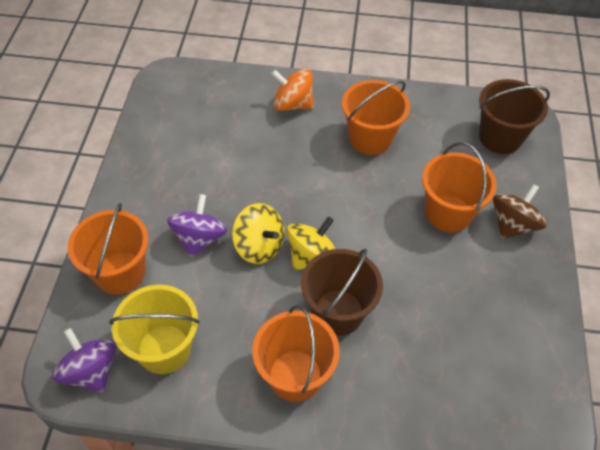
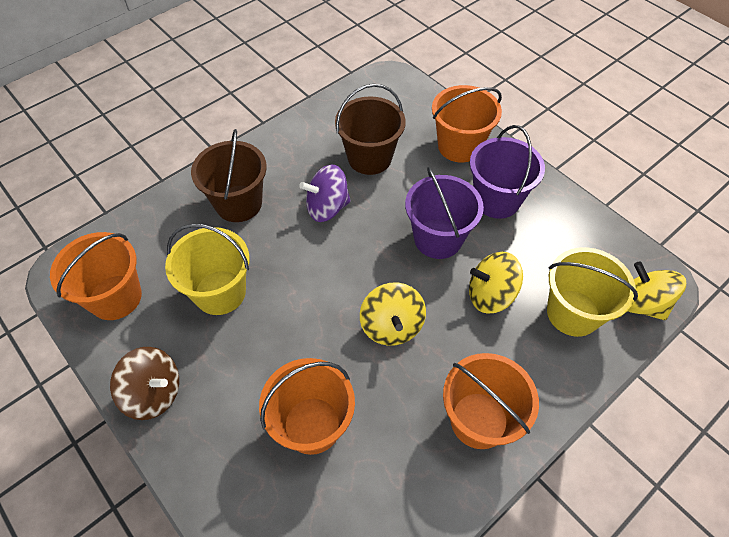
orange spinning top: 1 -> 0
purple bucket: 0 -> 2
purple spinning top: 2 -> 1
yellow bucket: 1 -> 2
yellow spinning top: 2 -> 3

